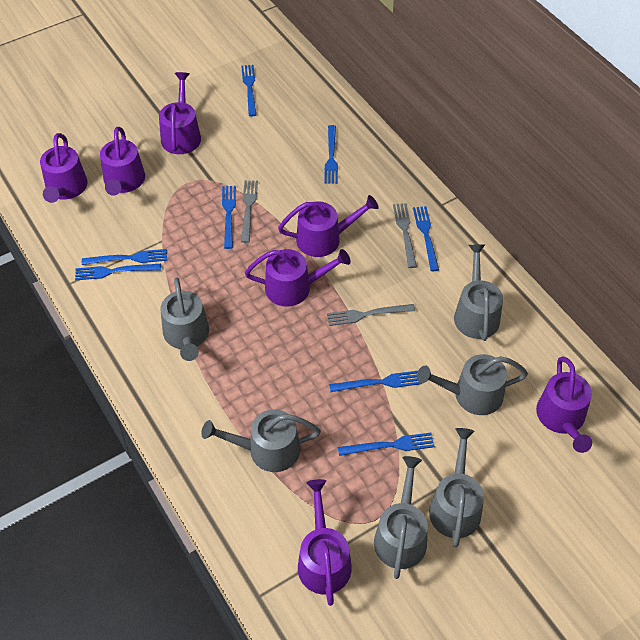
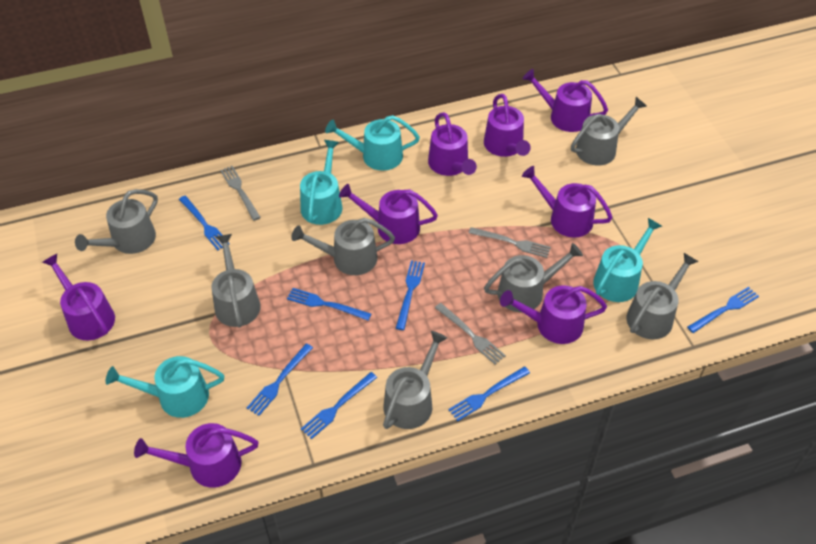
blue fork: 8 -> 7
grey watering can: 6 -> 7
purple watering can: 7 -> 8
turquoise watering can: 0 -> 4

